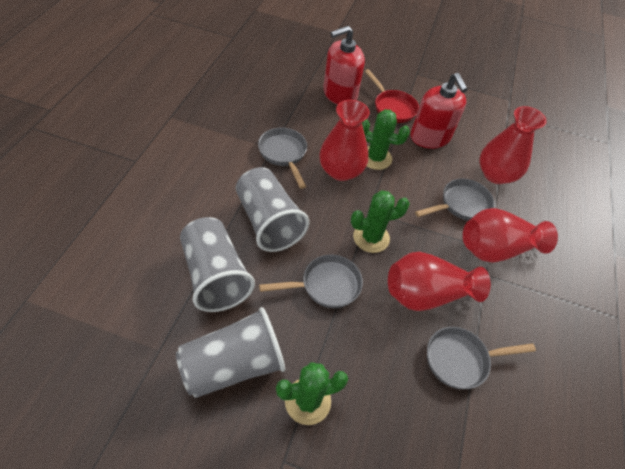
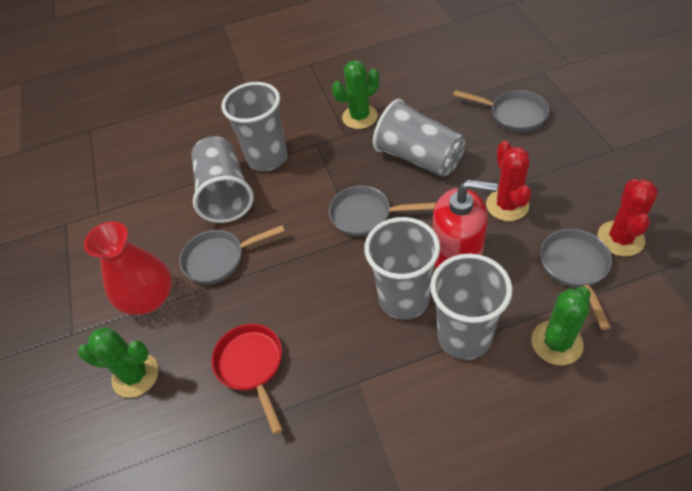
grey cup: 3 -> 5
red cactus: 0 -> 2
red soap dispenser: 2 -> 1
red vase: 4 -> 1

